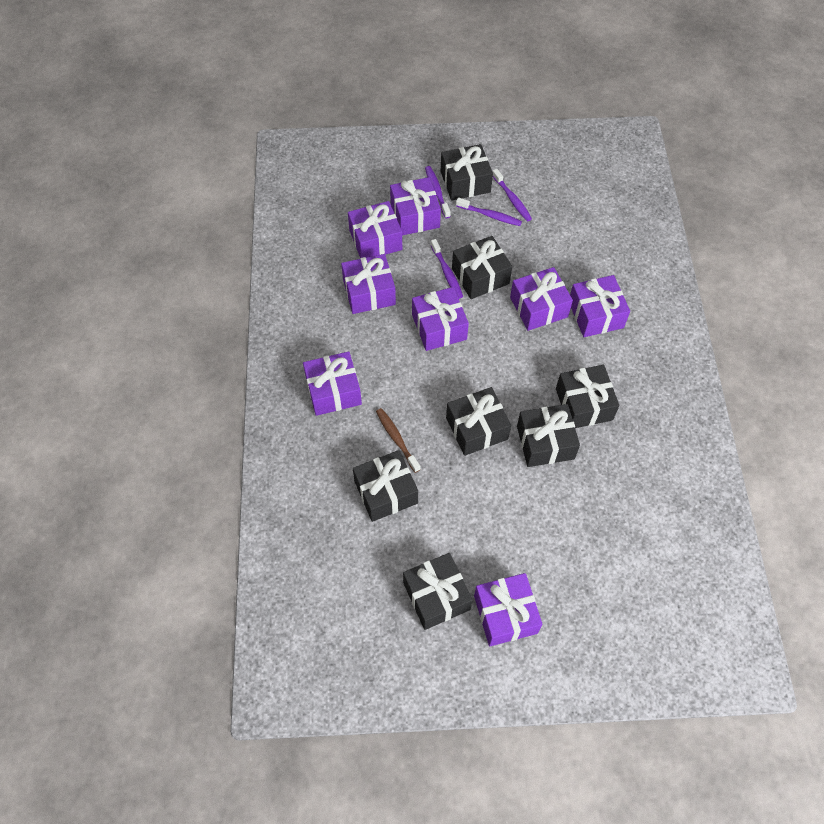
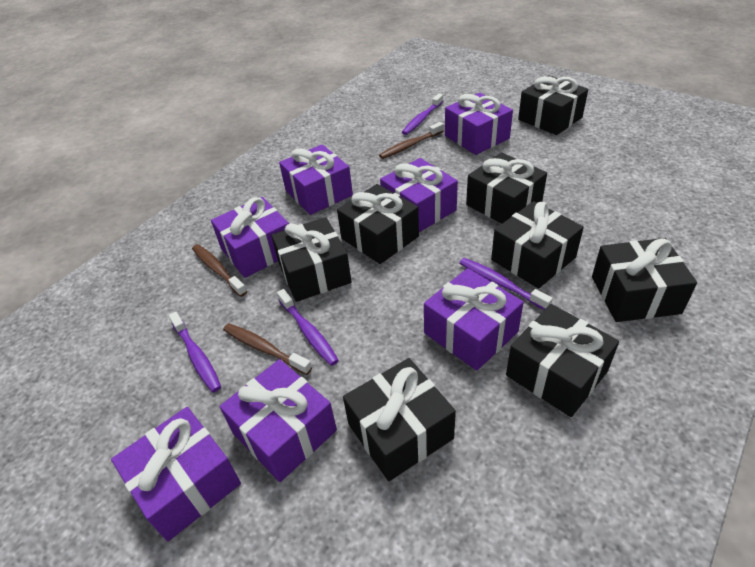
black gift: 7 -> 8
brown toothbrush: 1 -> 3
purple gift: 8 -> 7

